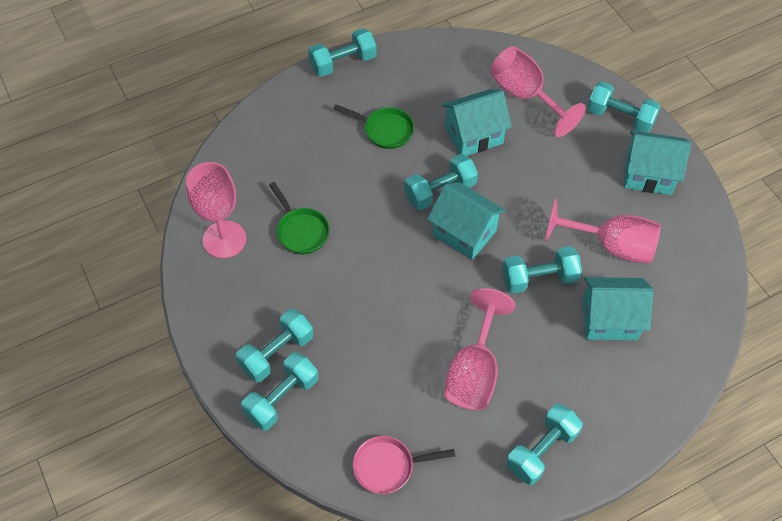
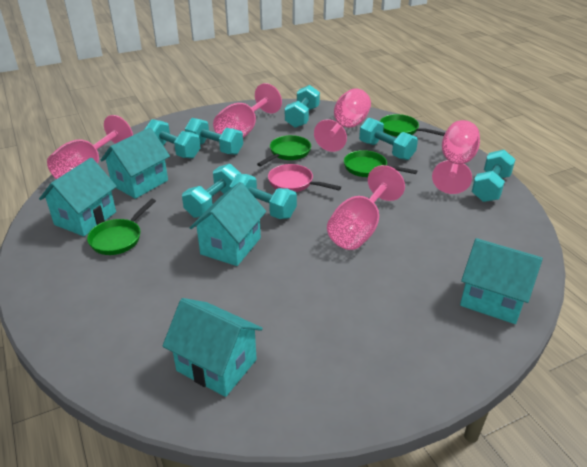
green pan: 2 -> 4
pink goblet: 4 -> 5
turquoise house: 4 -> 5

